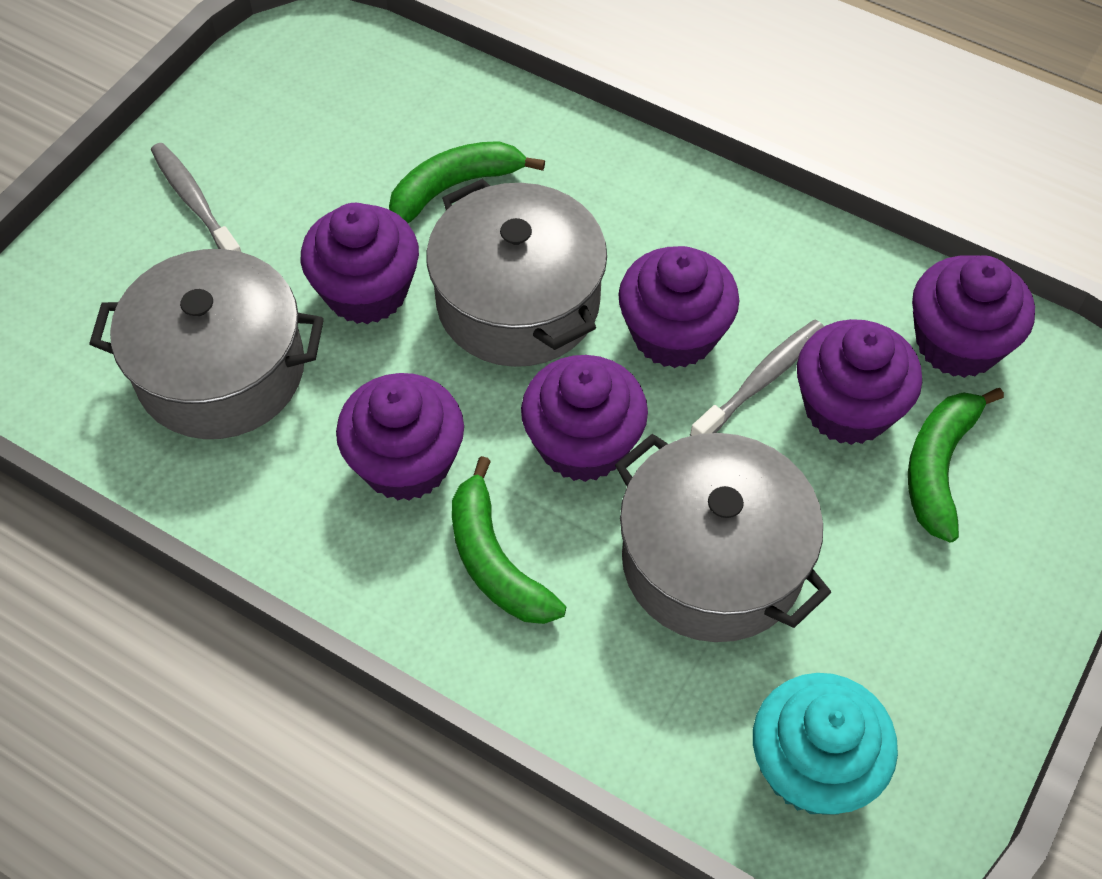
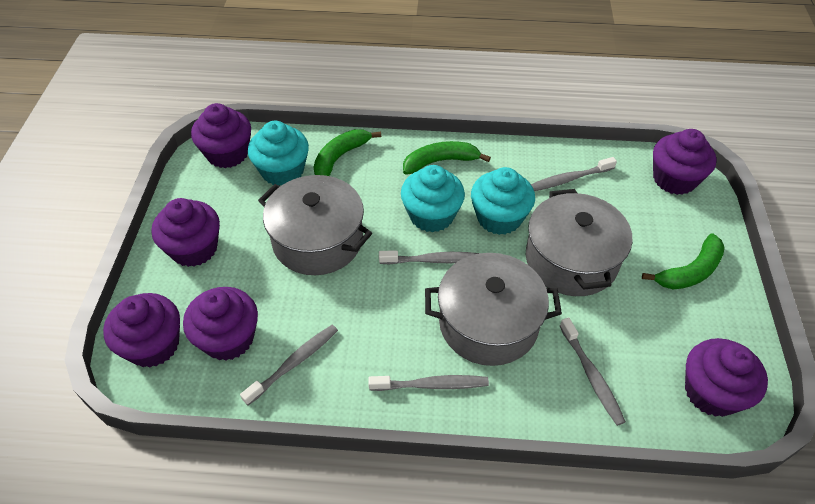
grey toothbrush: 2 -> 5
turquoise cupcake: 1 -> 3

